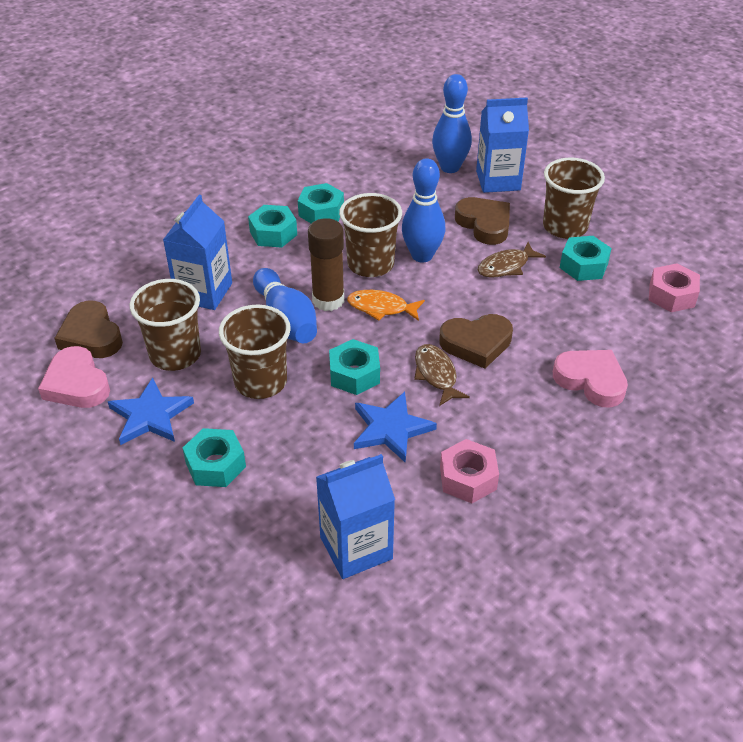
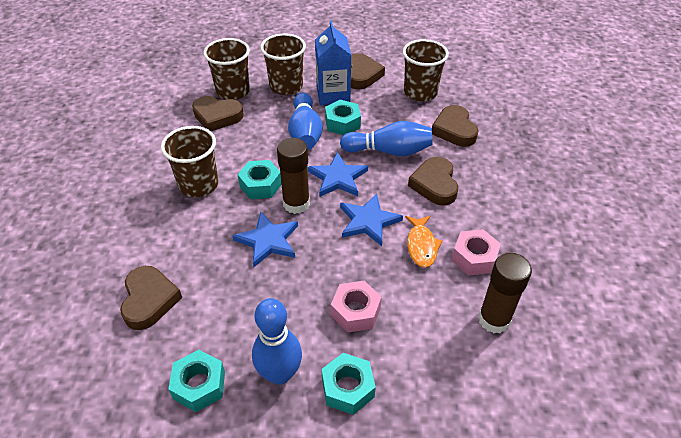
blue carton: 3 -> 1
blue star: 2 -> 3
brown fish: 2 -> 0
brown glue stick: 1 -> 2
brown heart: 3 -> 5
pink heart: 2 -> 0
turquoise nut: 5 -> 4

